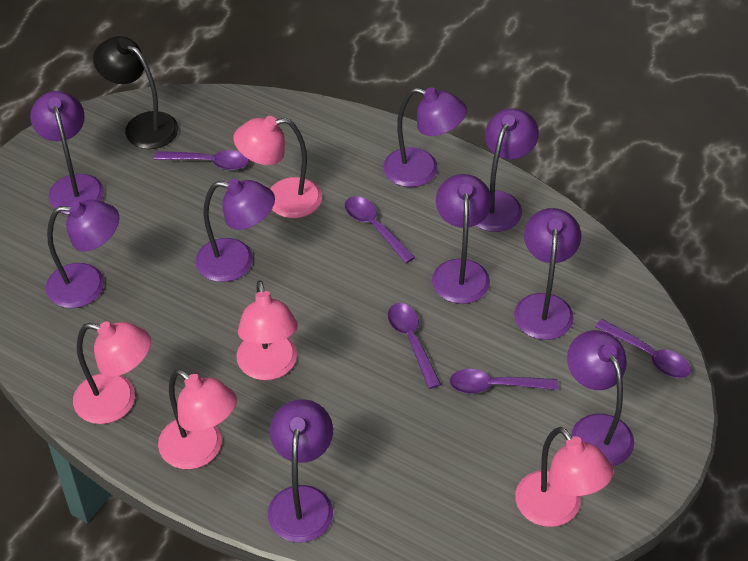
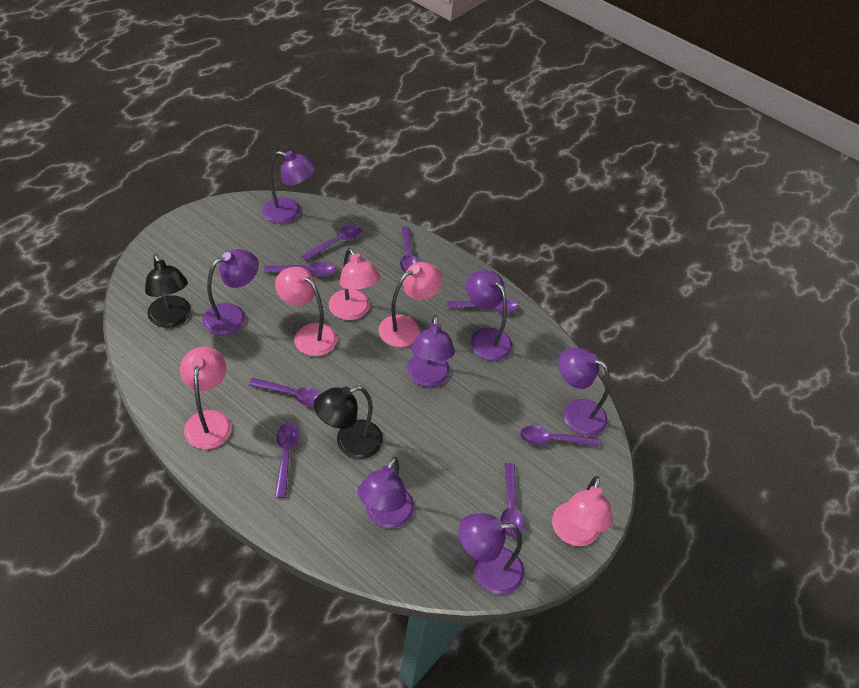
black lamp: 1 -> 2
purple lamp: 9 -> 7
purple spoon: 5 -> 8

